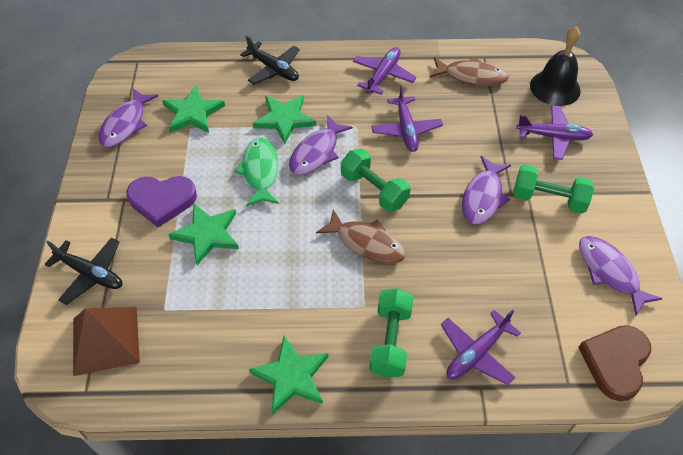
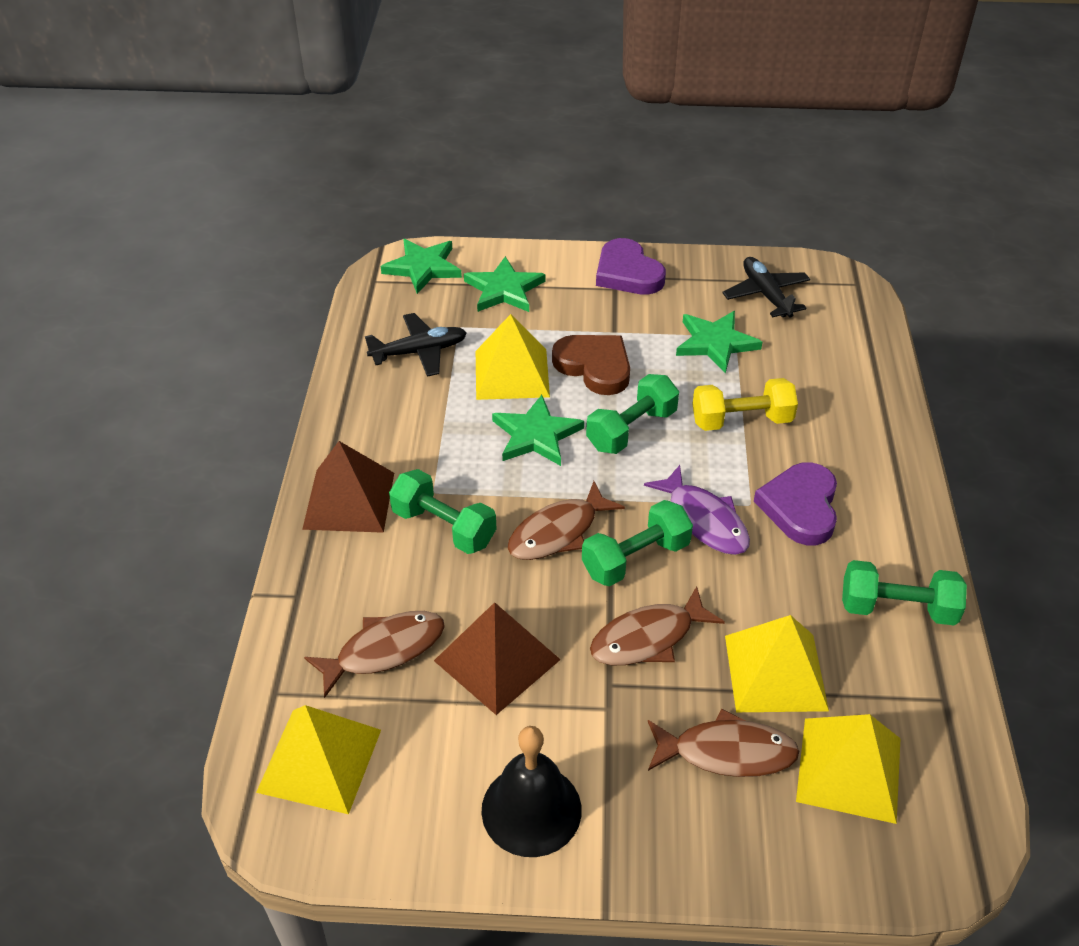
brown fish: 2 -> 4
brown pyramid: 1 -> 2
green dumbbell: 3 -> 4
green fish: 1 -> 0
purple fish: 4 -> 1
purple heart: 1 -> 2
purple plane: 4 -> 0
yellow dumbbell: 0 -> 1
yellow pyramid: 0 -> 4

